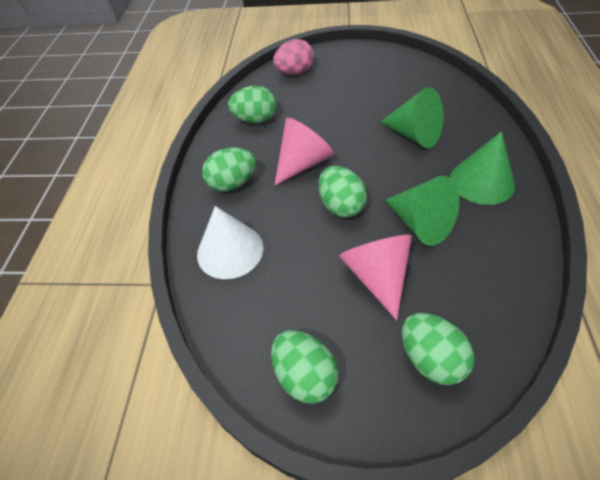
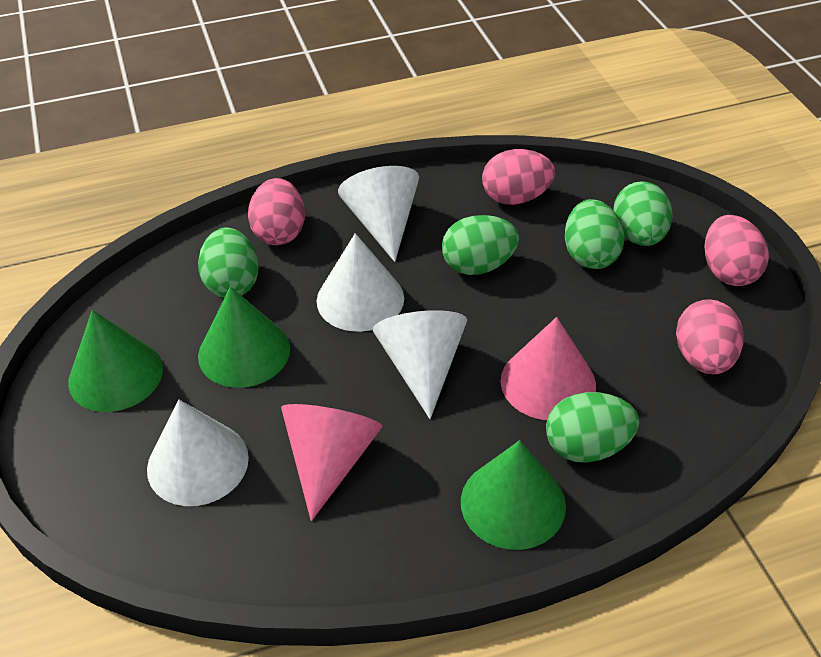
pink egg: 1 -> 4
white cone: 1 -> 4

